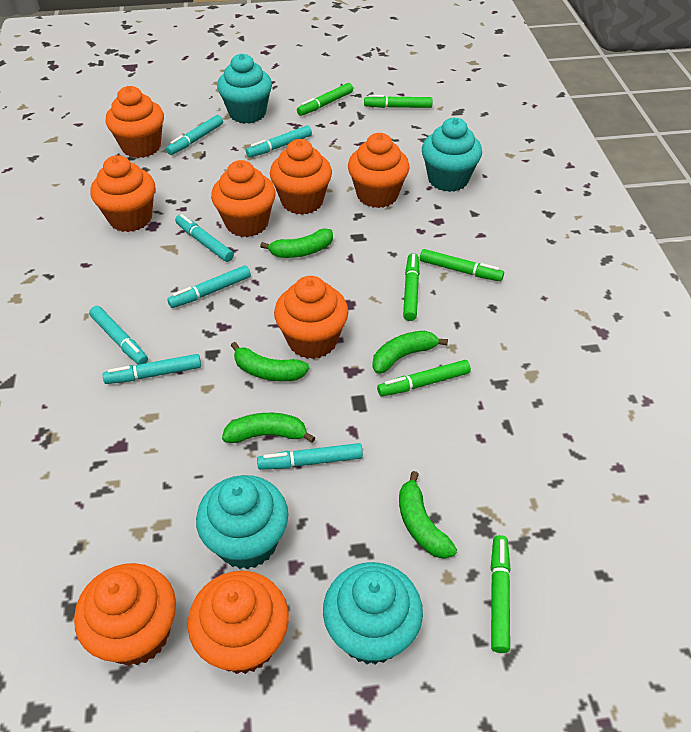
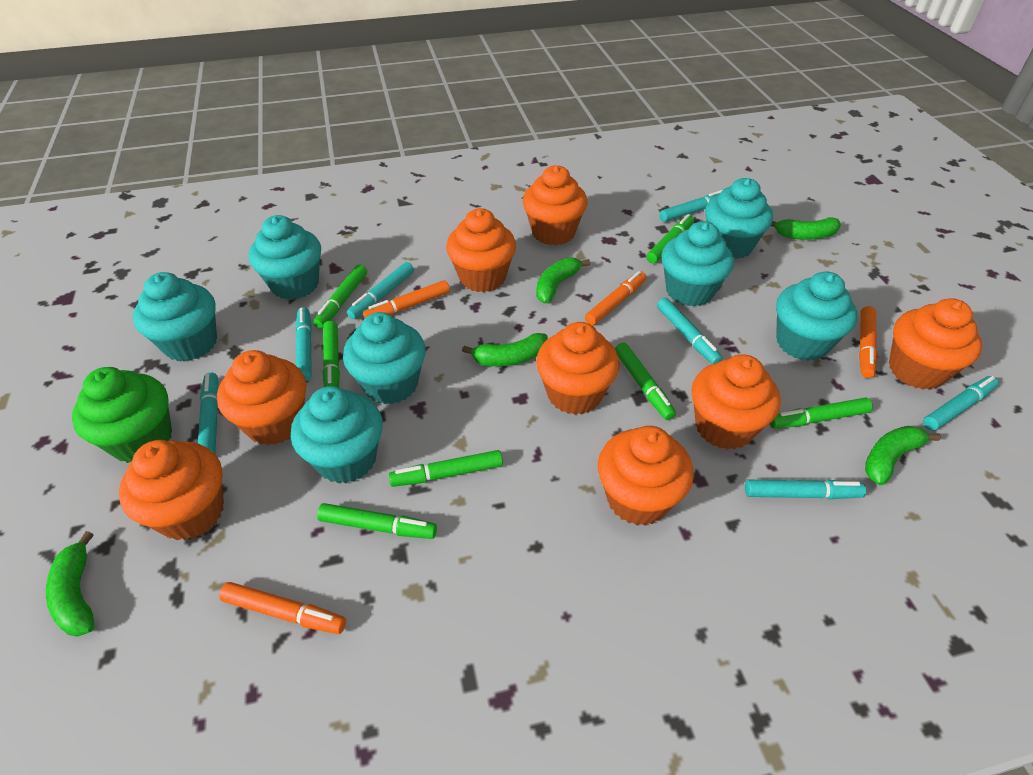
green cupcake: 0 -> 1
green marker: 6 -> 7
orange marker: 0 -> 4
turquoise cupcake: 4 -> 7

